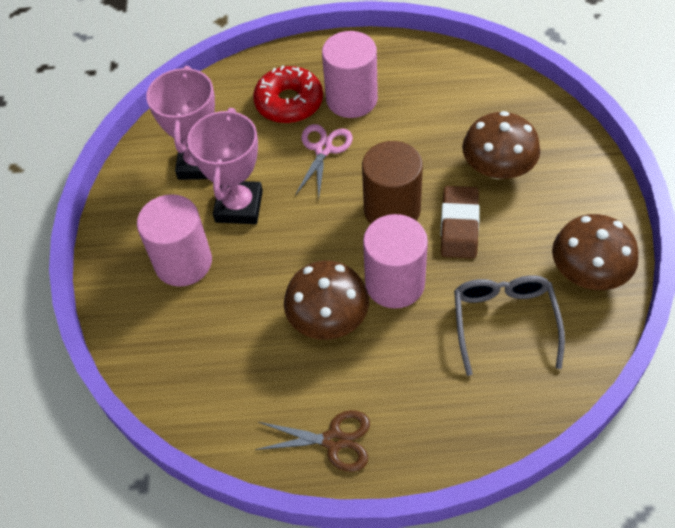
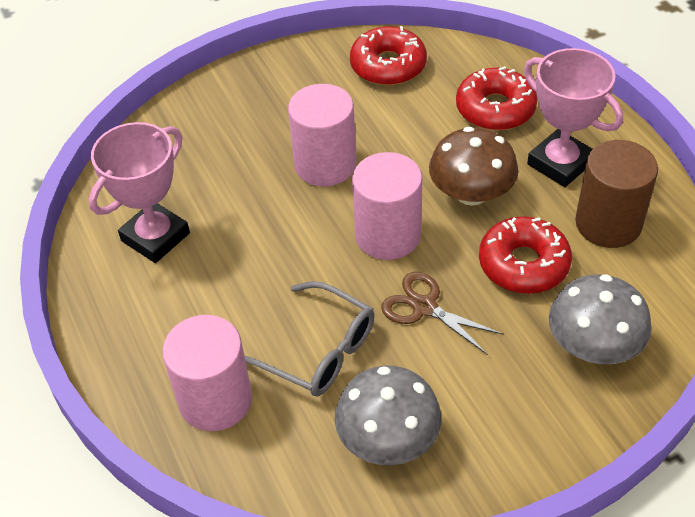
brown eraser: 1 -> 0
brown mushroom: 3 -> 1
grey mushroom: 0 -> 2
pink scissors: 1 -> 0
red donut: 1 -> 3

